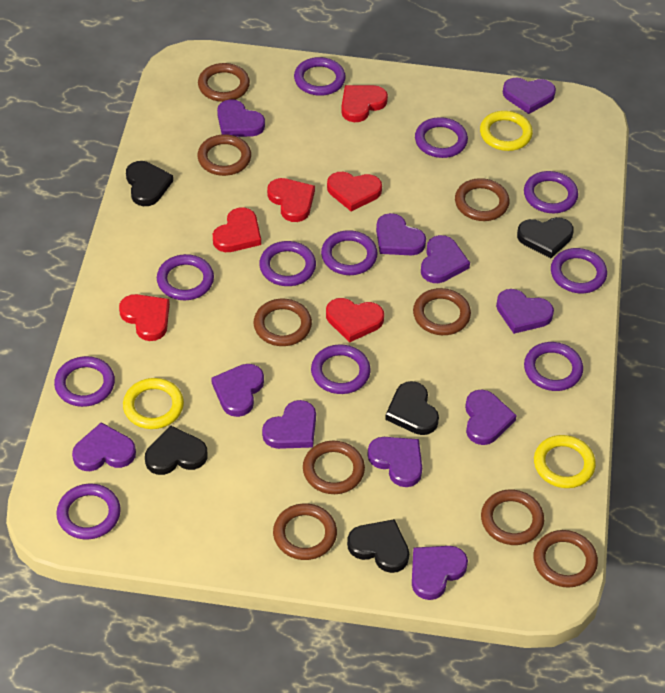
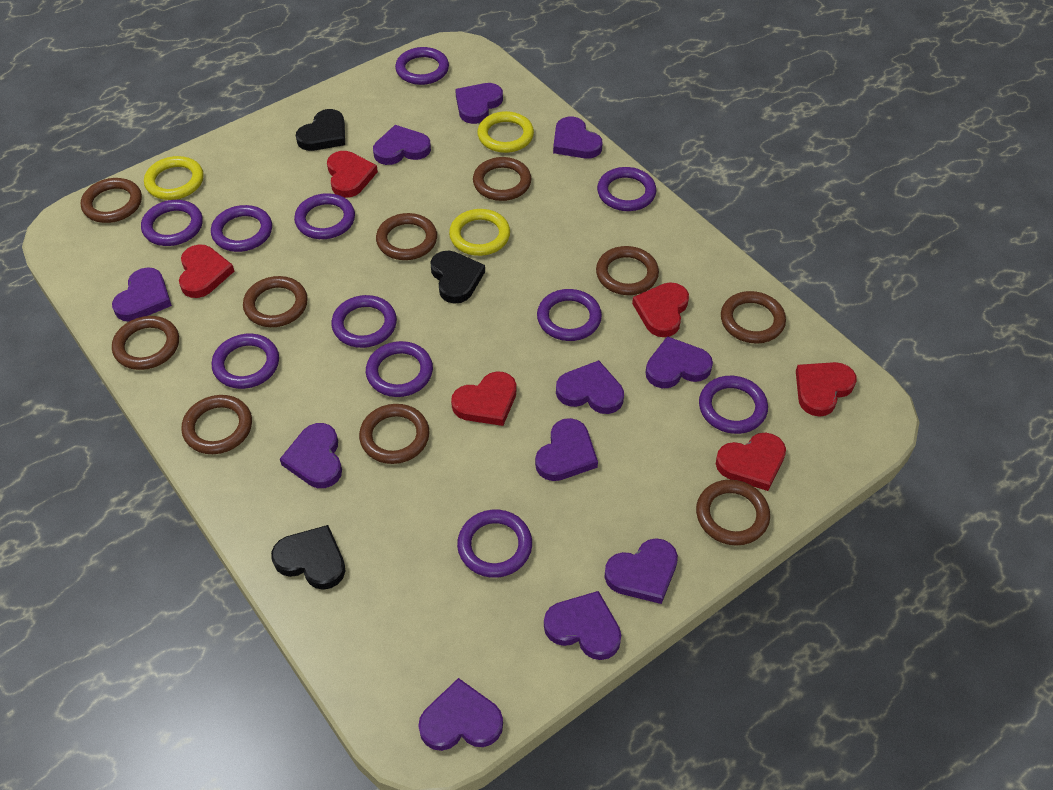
black heart: 5 -> 3
brown ring: 9 -> 10

